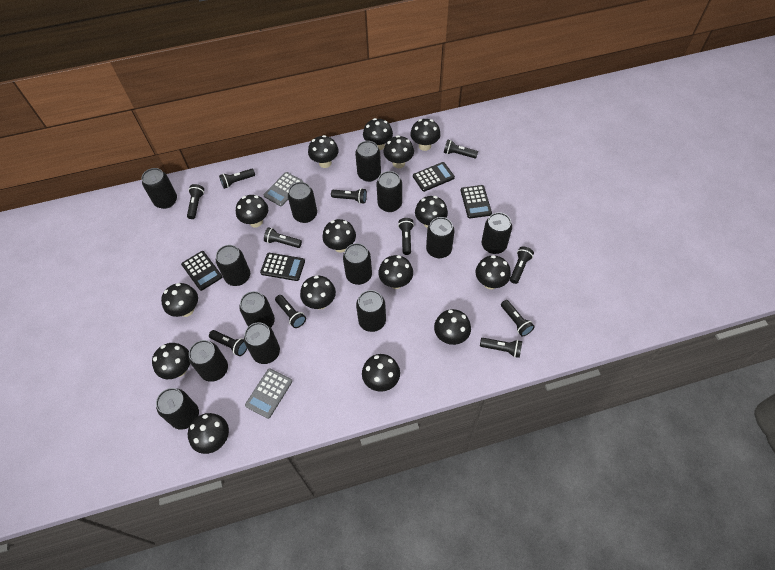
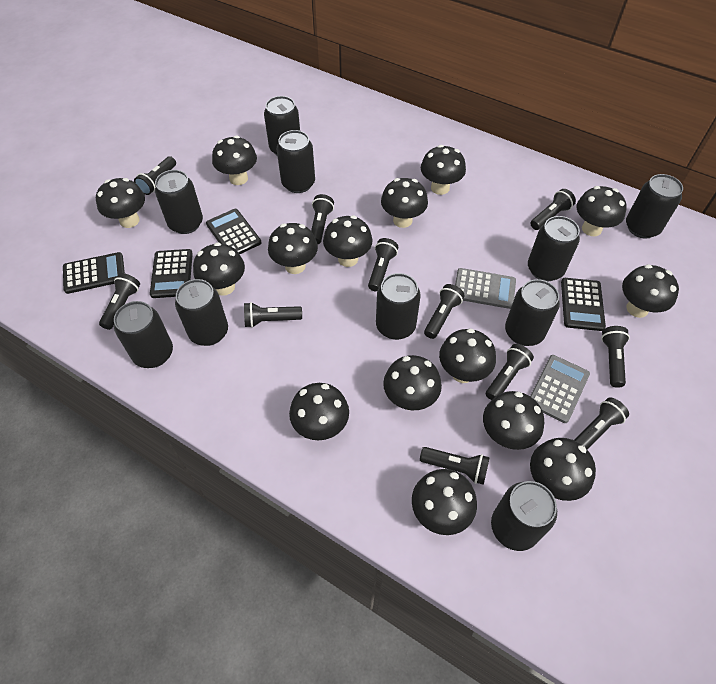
black can: 13 -> 10

